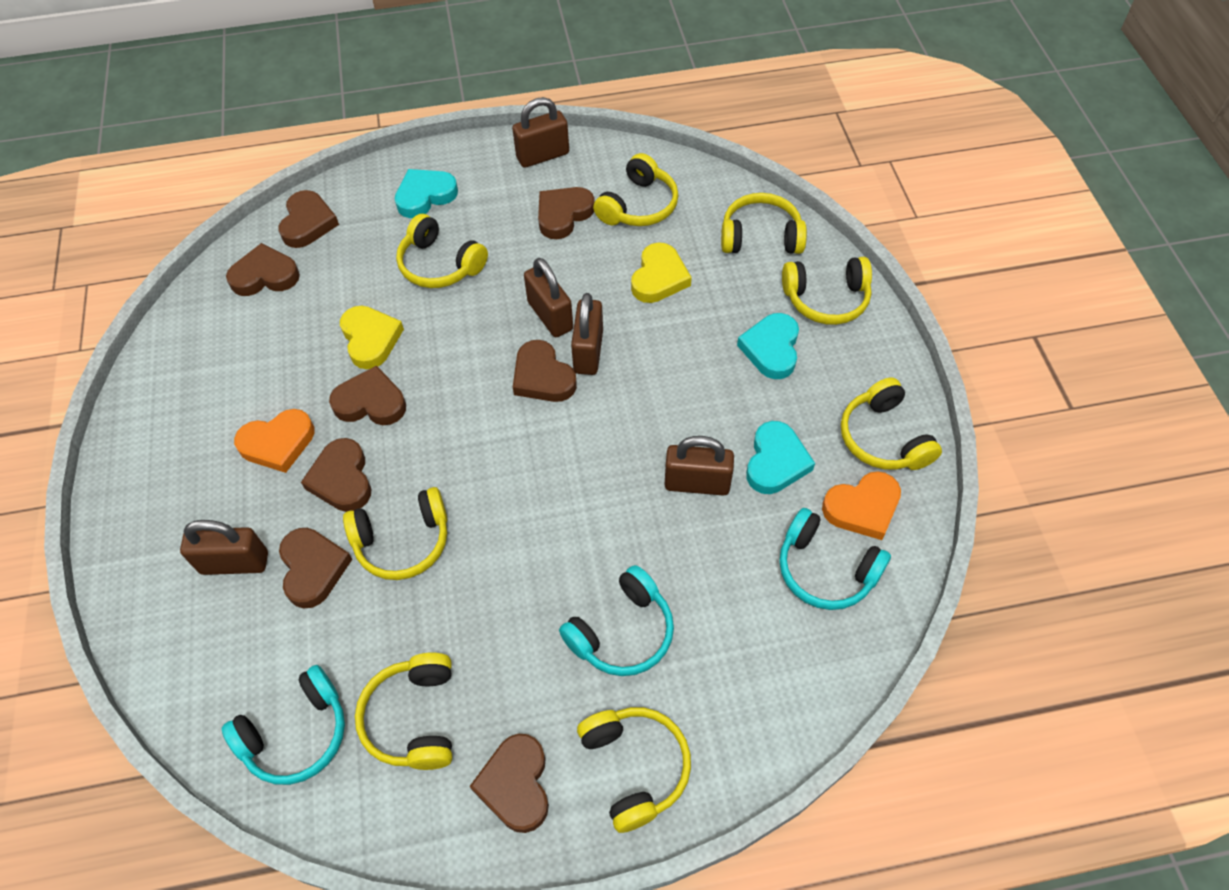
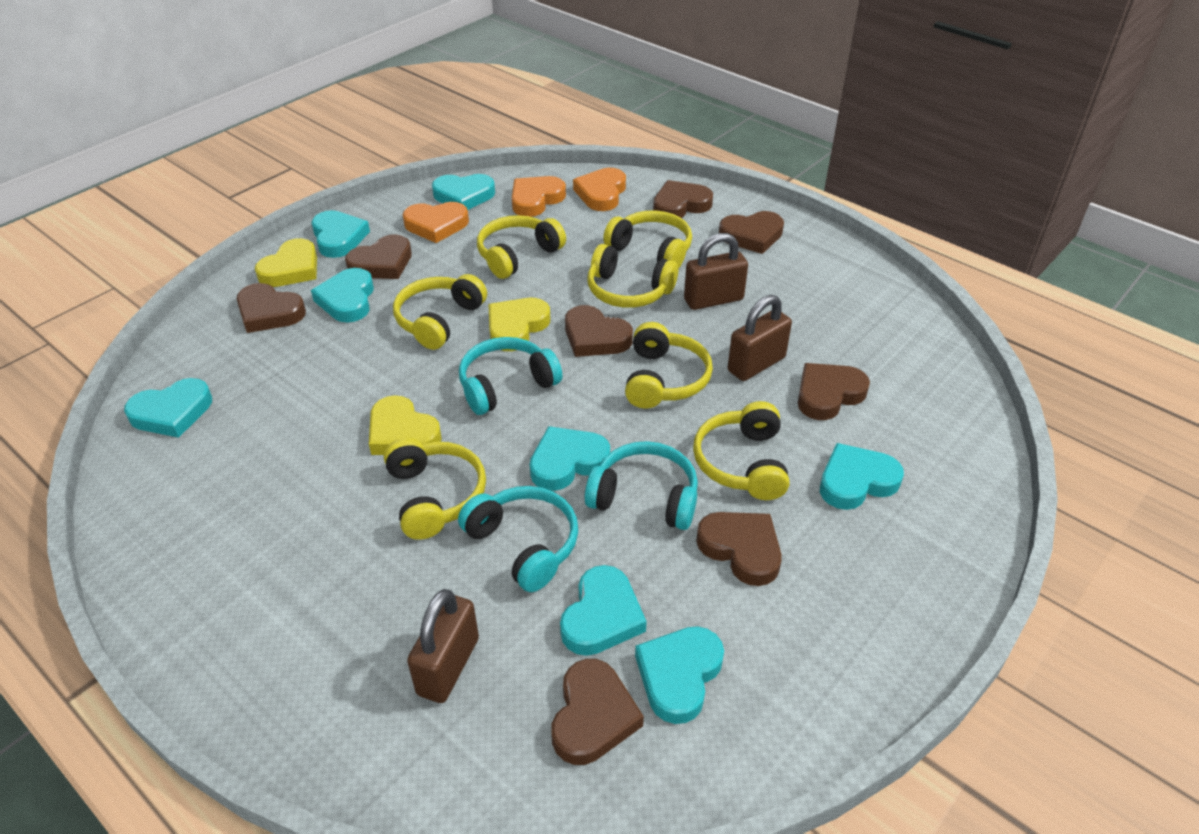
brown padlock: 5 -> 3
orange heart: 2 -> 3
turquoise heart: 3 -> 8
yellow headphones: 8 -> 7
yellow heart: 2 -> 3

